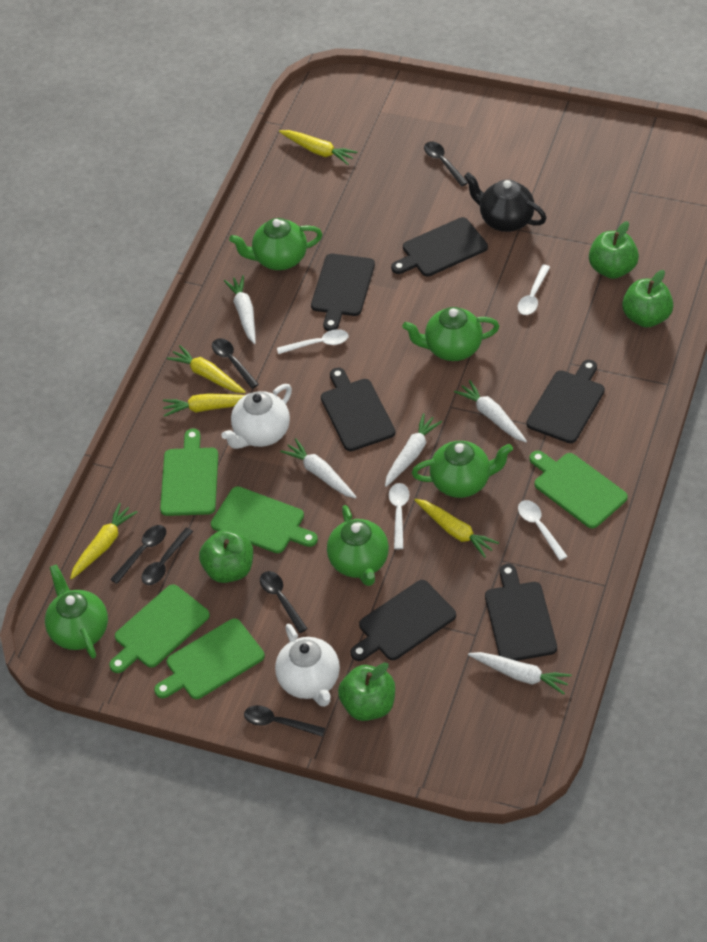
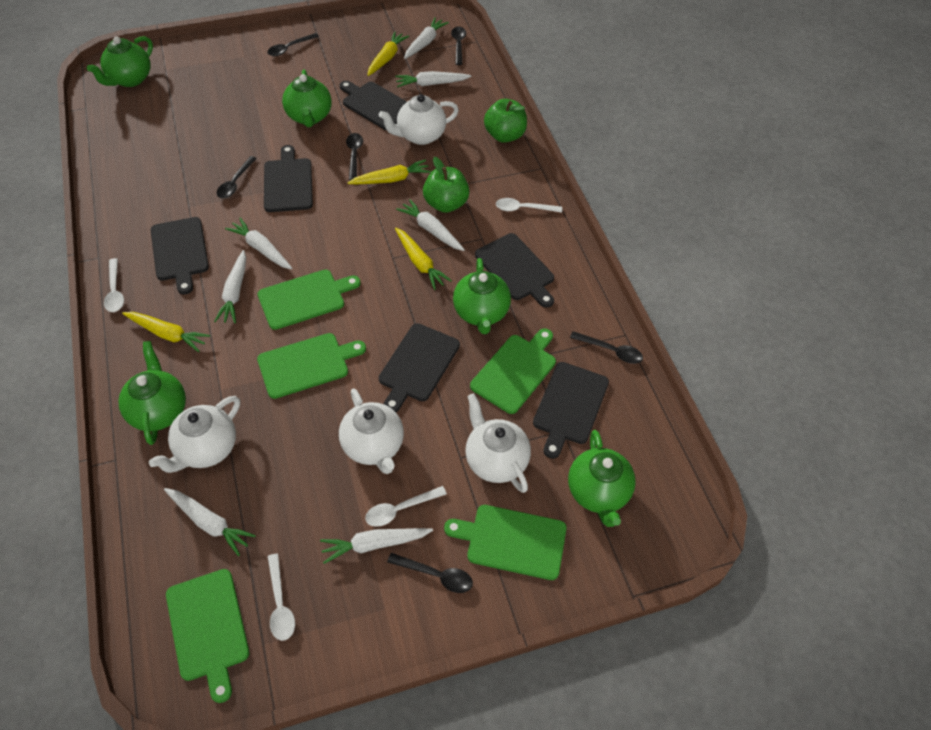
black teapot: 1 -> 0
green apple: 4 -> 2
white carrot: 5 -> 7
white teapot: 2 -> 4
yellow carrot: 5 -> 4

